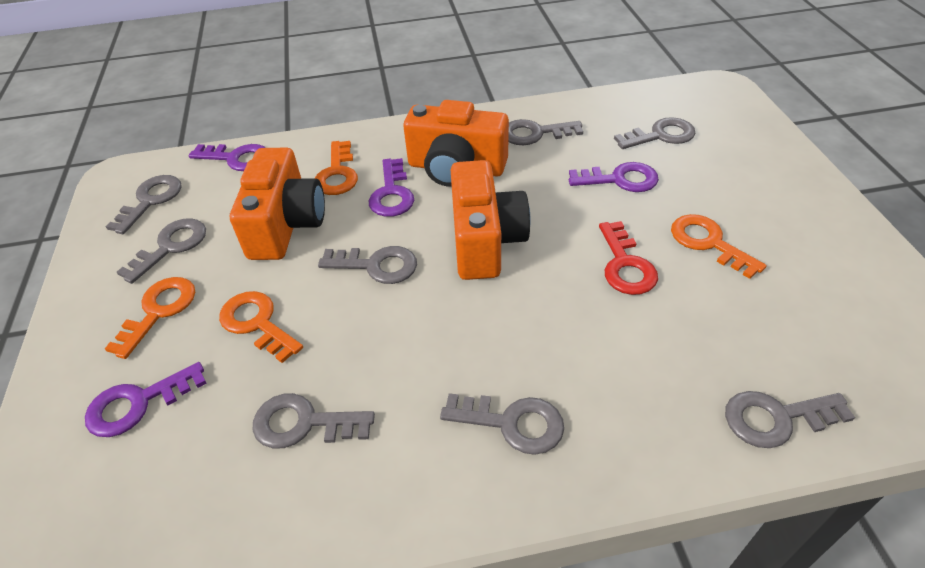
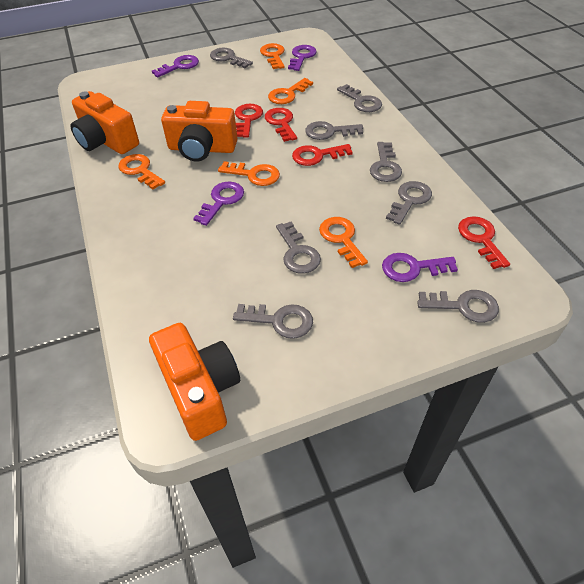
orange key: 4 -> 5
red key: 1 -> 4

